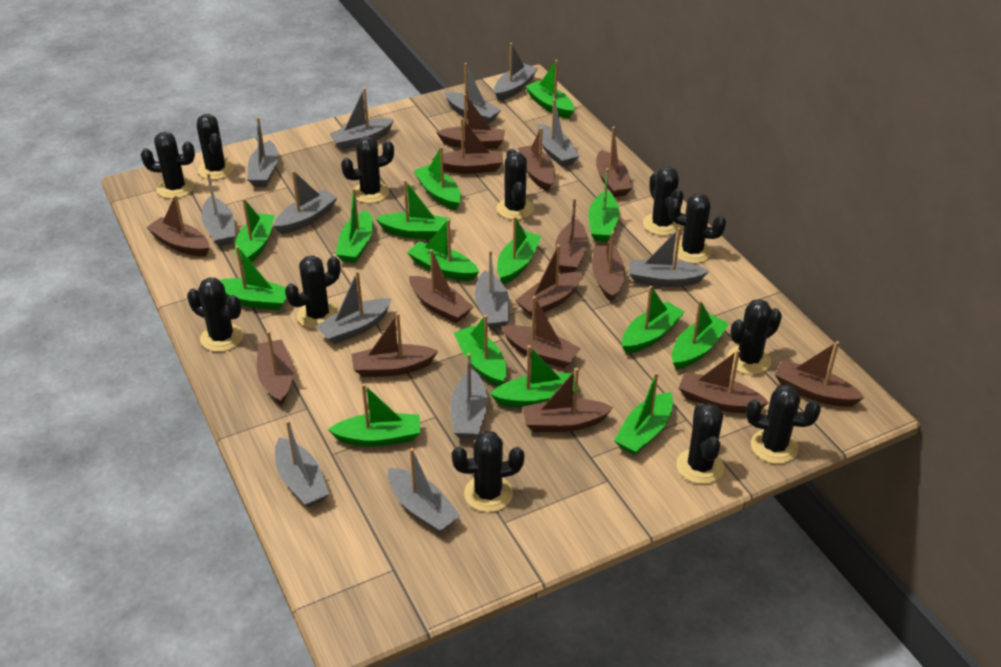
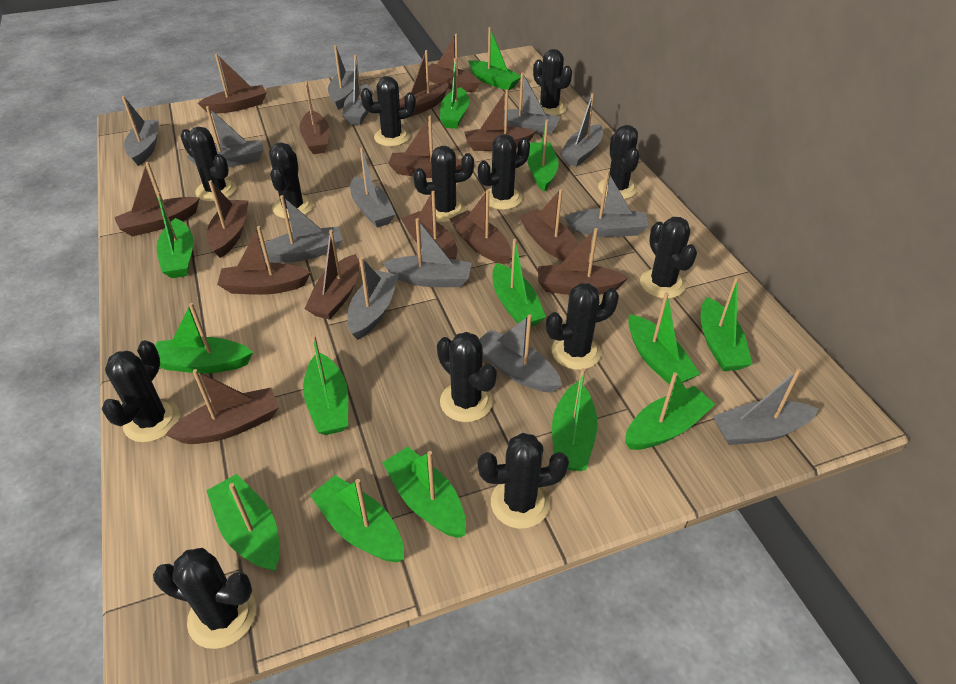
black cactus: 12 -> 13
green boat: 15 -> 14

